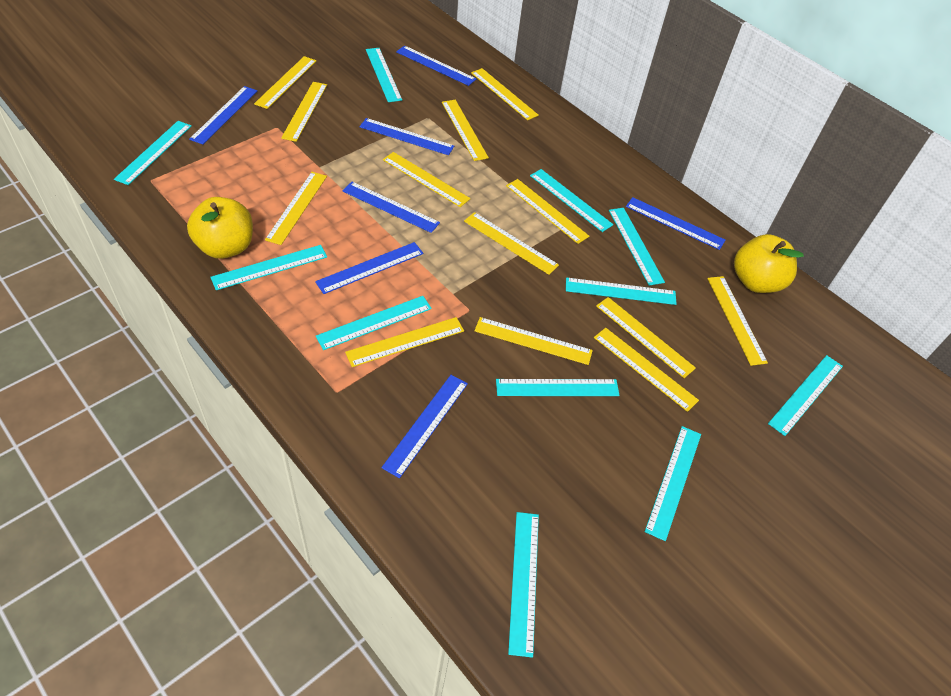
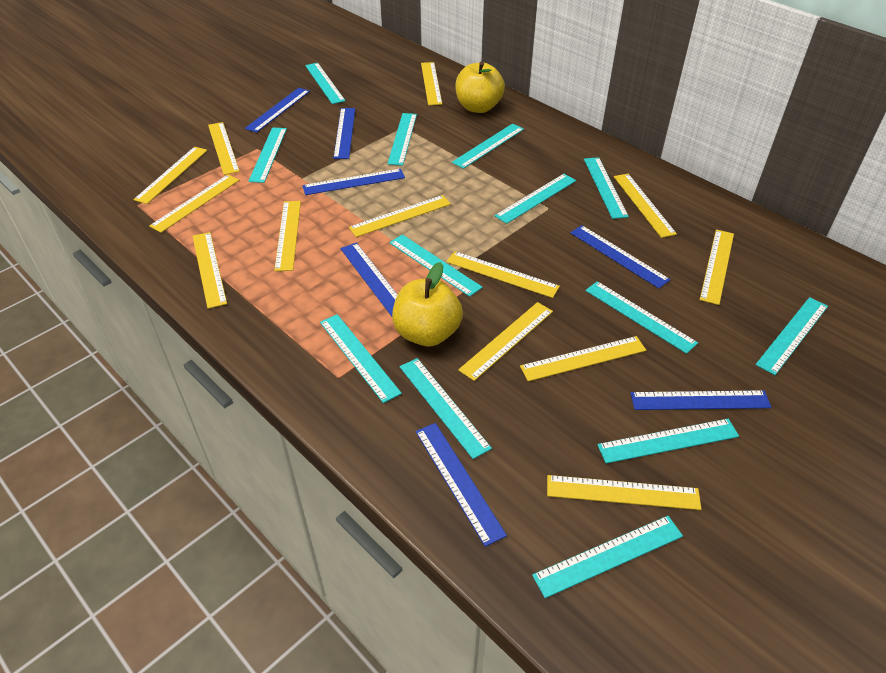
turquoise ruler: 11 -> 13

